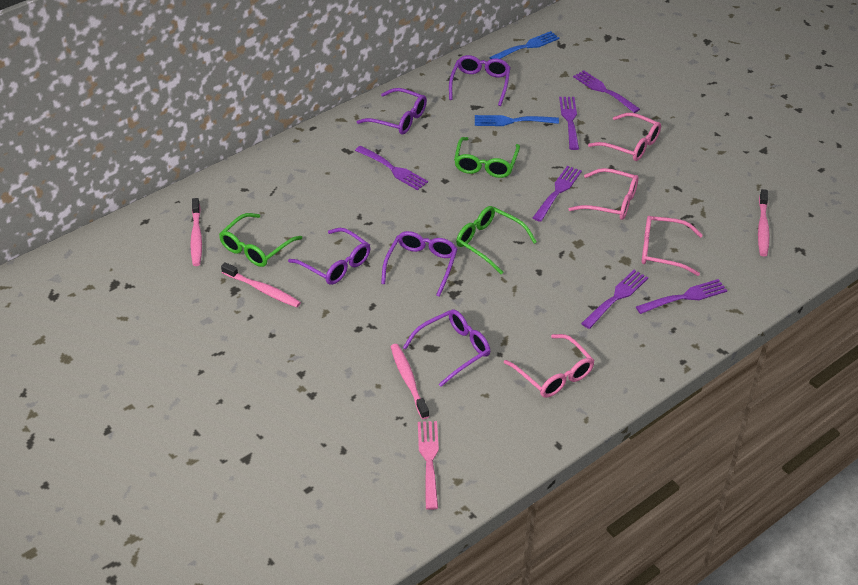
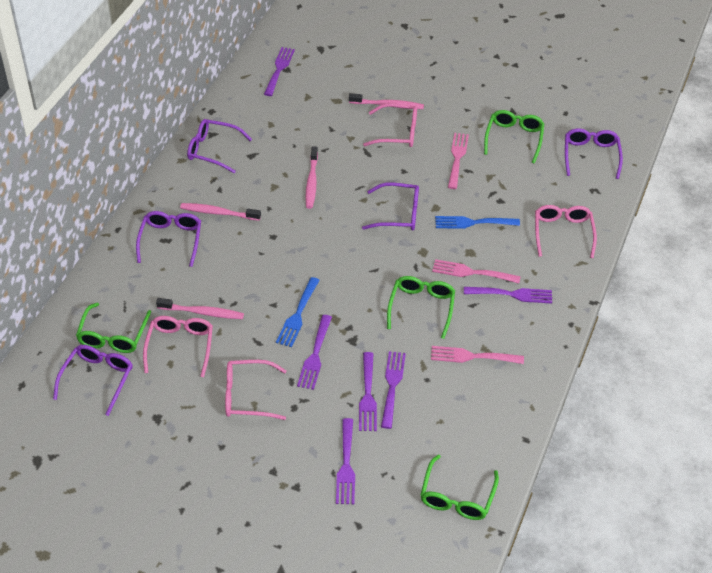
green glasses: 3 -> 4
pink fork: 1 -> 3

